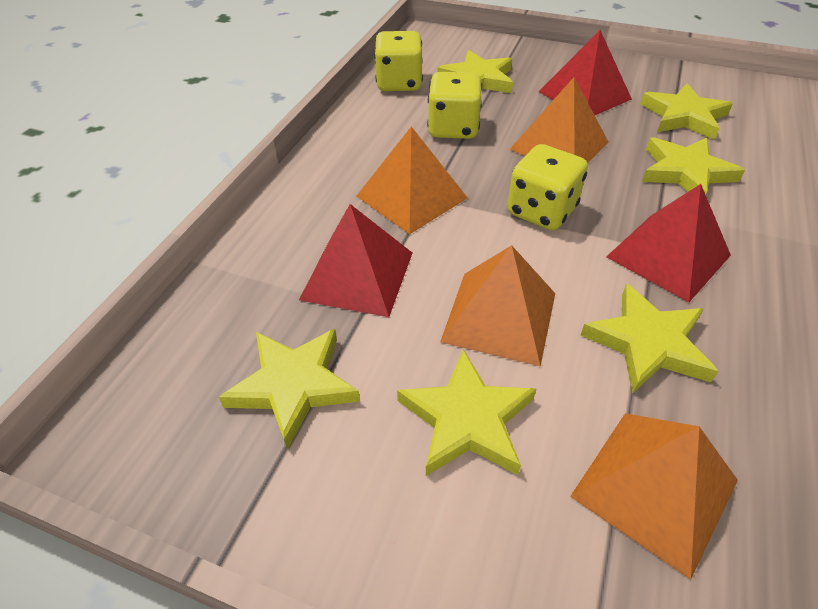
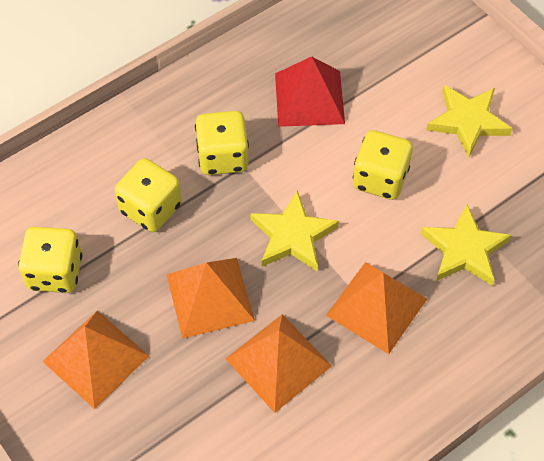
red pyramid: 3 -> 1
yellow dice: 3 -> 4
yellow star: 6 -> 3

